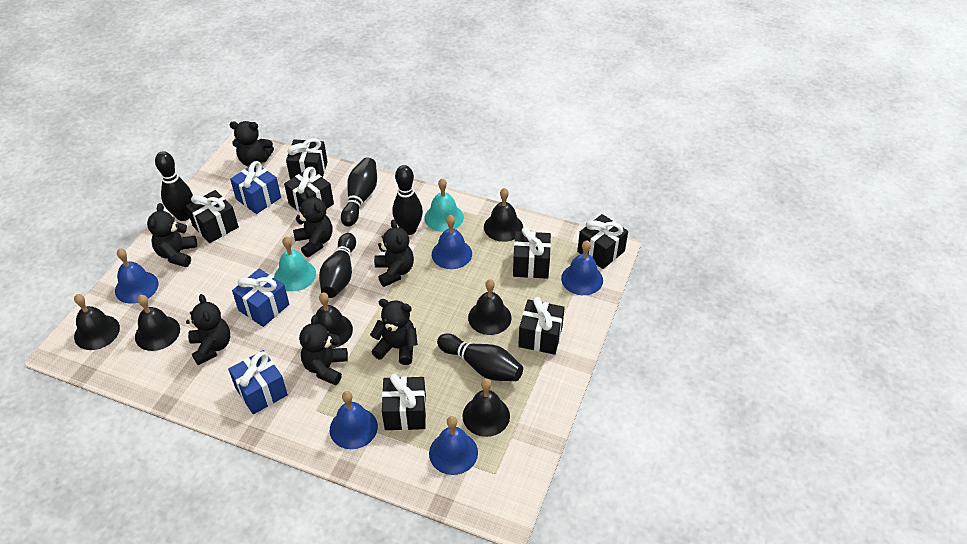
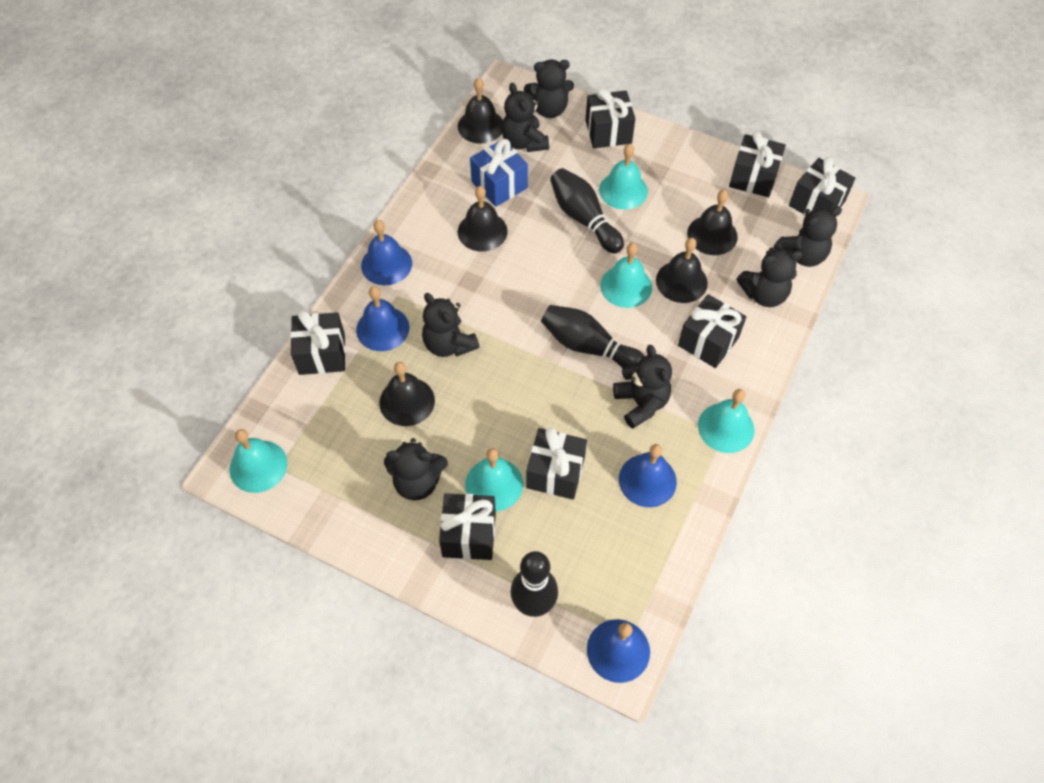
black bell: 6 -> 5
black bowling pin: 5 -> 3
blue bell: 5 -> 4
blue gift: 3 -> 1
turquoise bell: 2 -> 5

